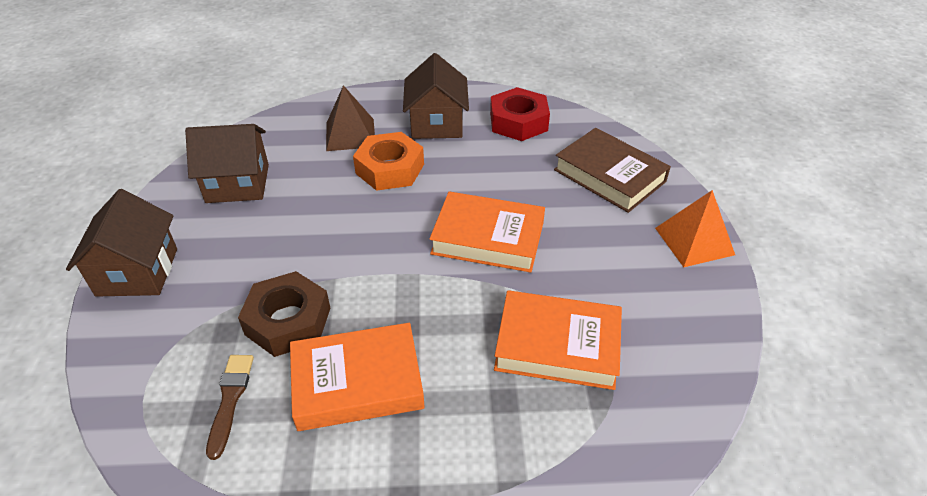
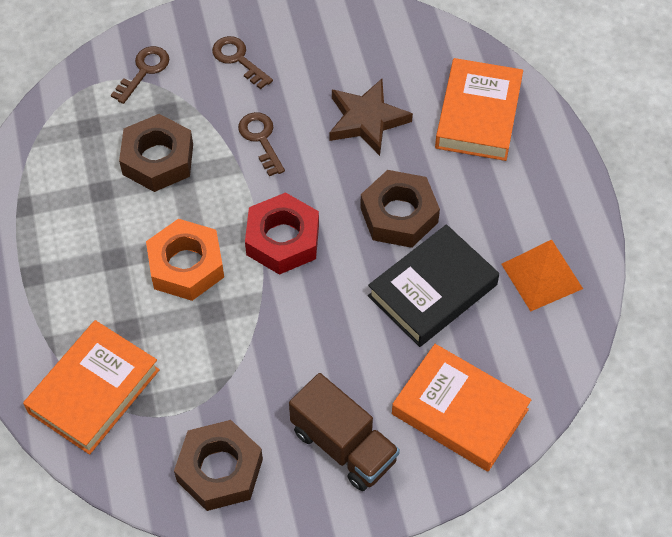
black book: 0 -> 1
brown book: 1 -> 0
brown brush: 1 -> 0
brown house: 3 -> 0
brown key: 0 -> 3
brown nut: 1 -> 3
brown pyramid: 1 -> 0
brown star: 0 -> 1
brown truck: 0 -> 1

